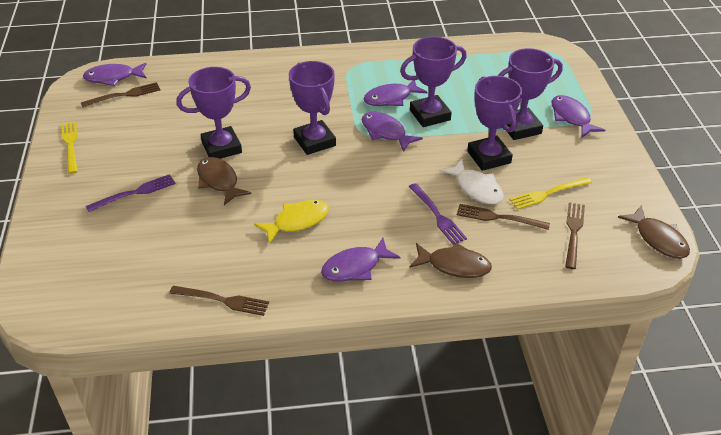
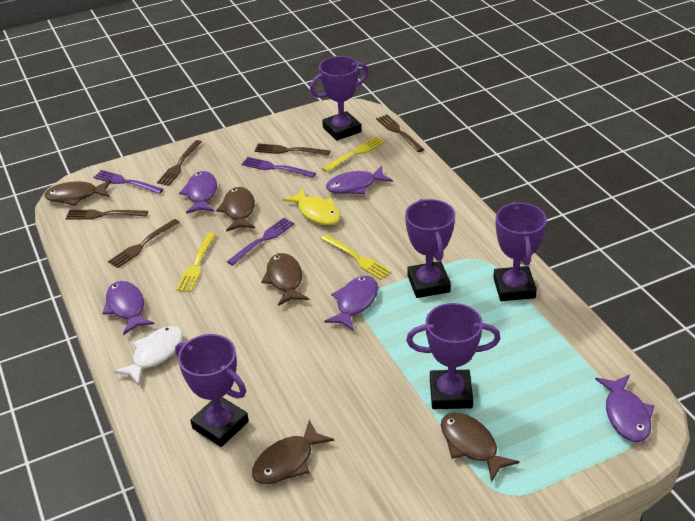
brown fish: 3 -> 5
brown fork: 4 -> 5
purple fork: 2 -> 3
yellow fork: 2 -> 3

